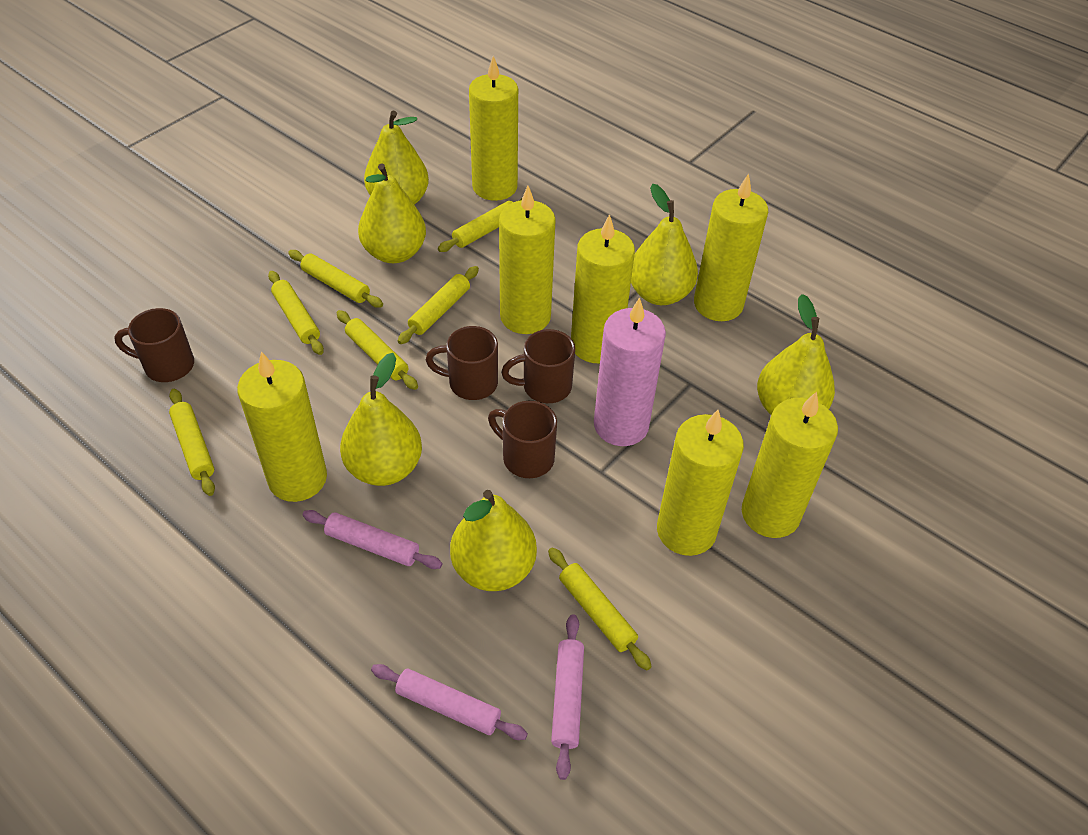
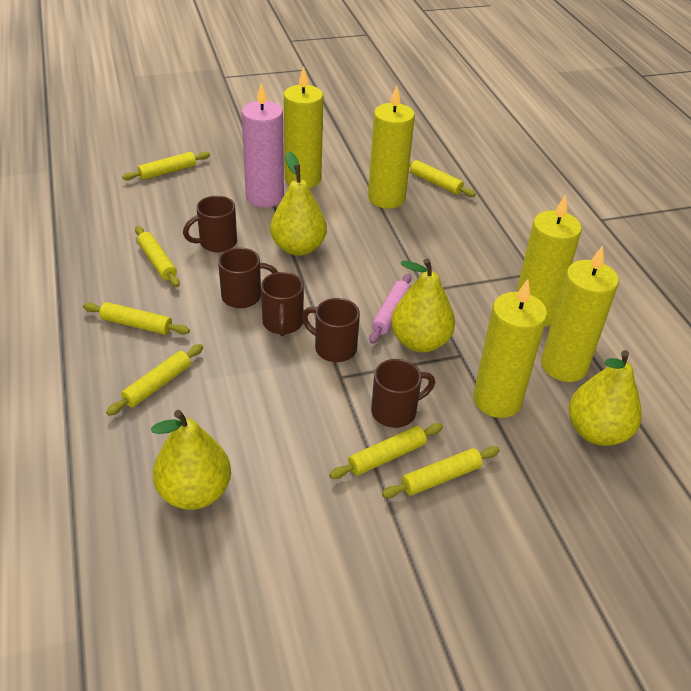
brown mug: 4 -> 5
pink rolling pin: 3 -> 1
yellow candle: 7 -> 5
yellow pear: 6 -> 4

